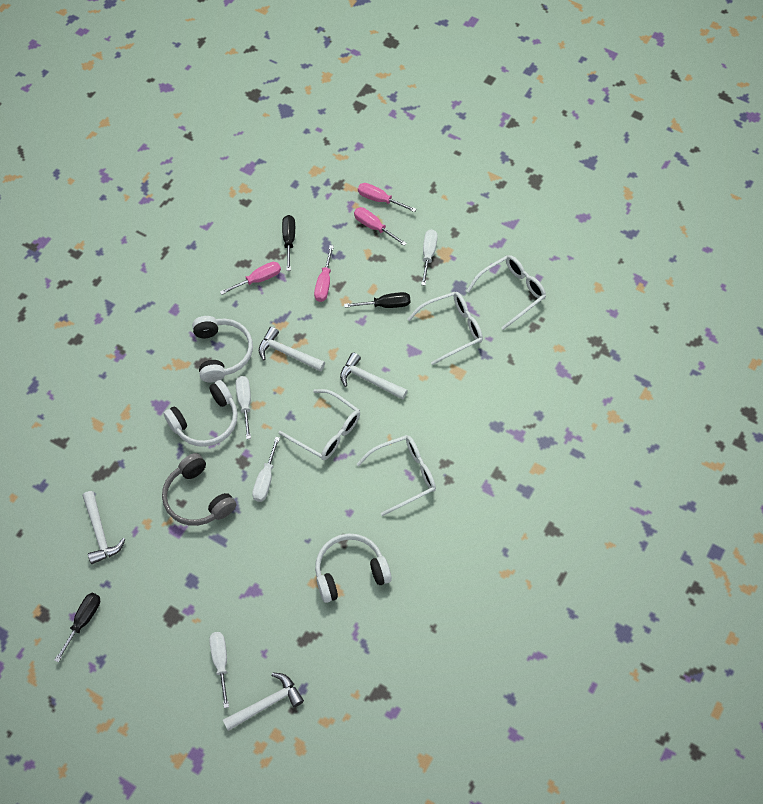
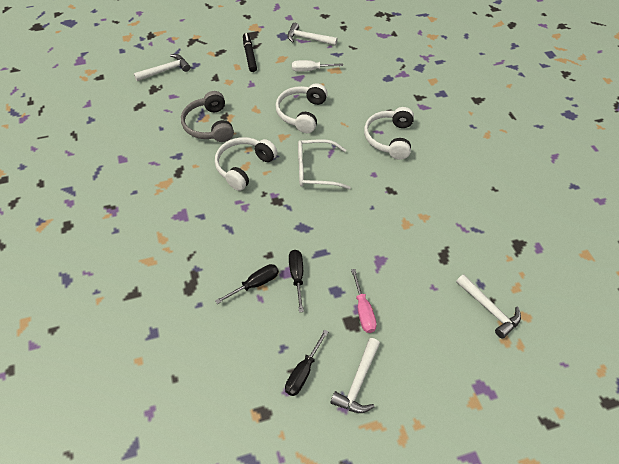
black marker: 0 -> 1
pink screwdriver: 4 -> 1
white glasses: 4 -> 1
white screwdriver: 4 -> 1

